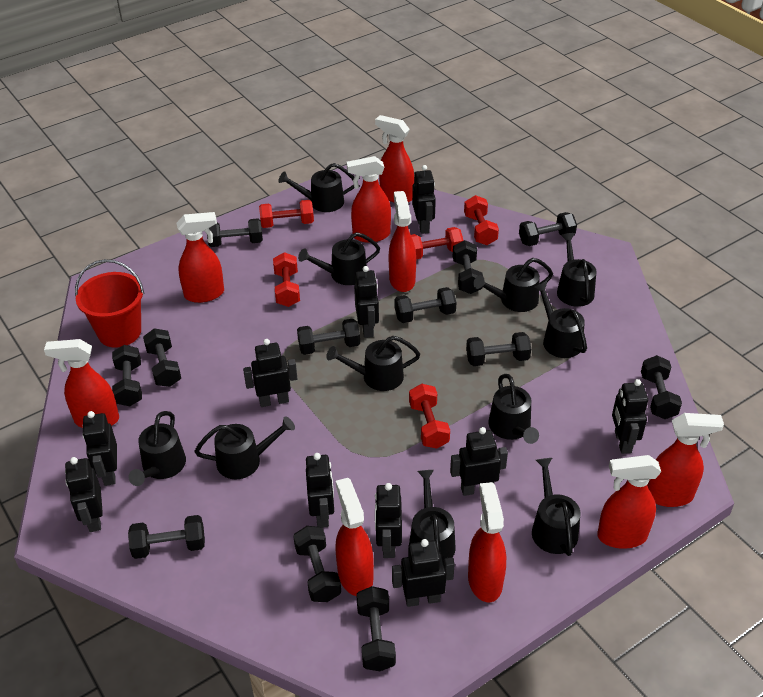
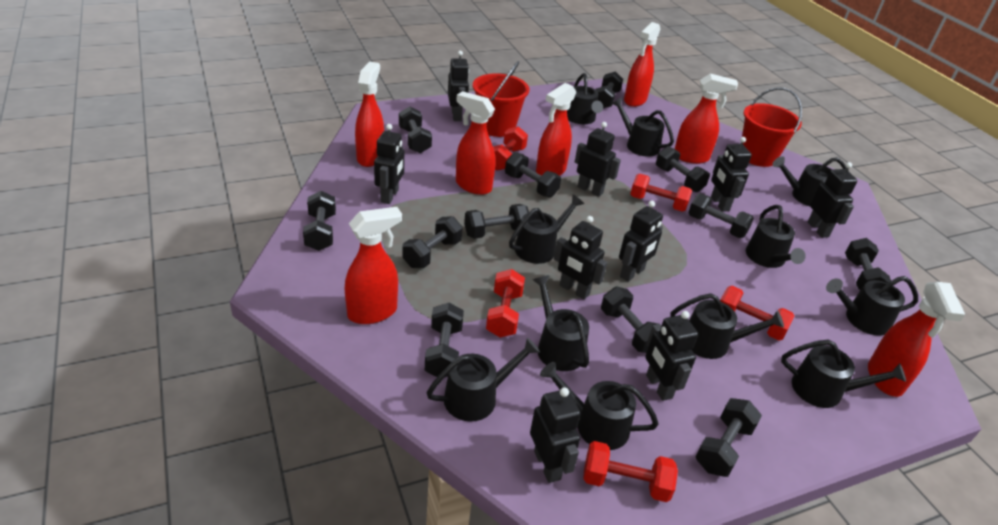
black robot: 10 -> 9
red bucket: 1 -> 2
red spray bottle: 9 -> 7

